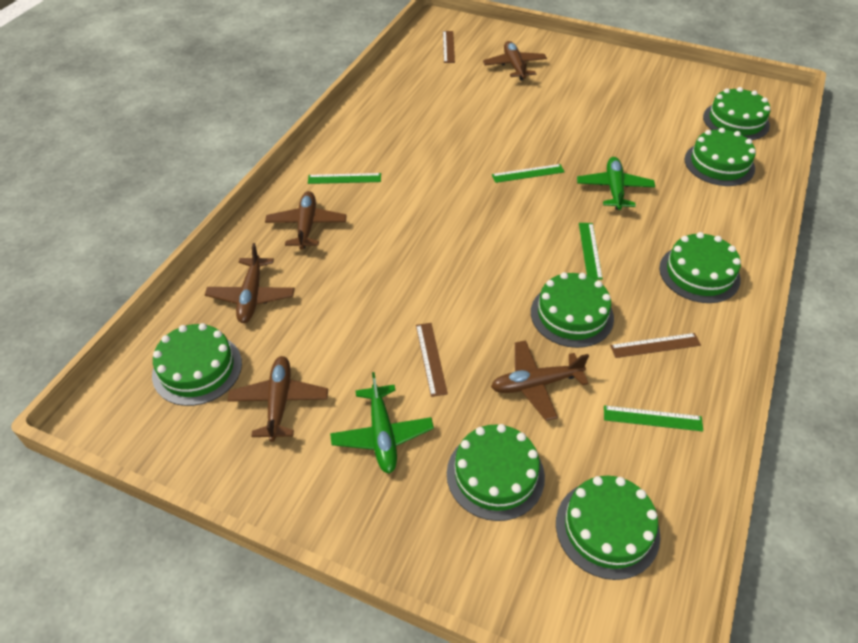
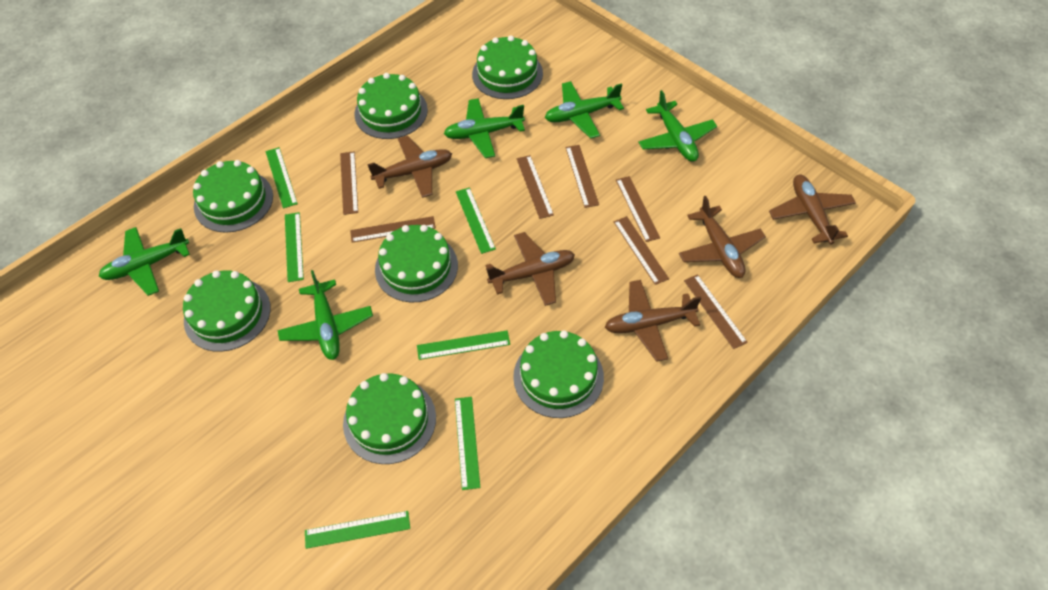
brown ruler: 3 -> 7
green plane: 2 -> 5
green ruler: 4 -> 6

